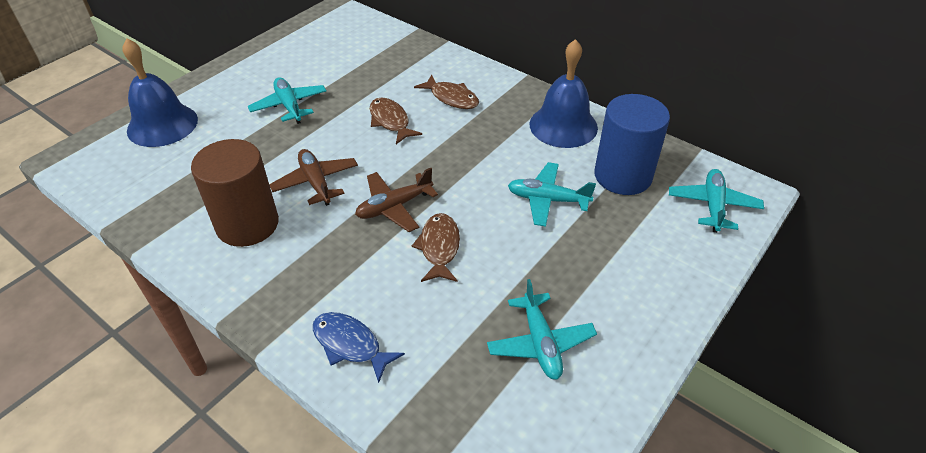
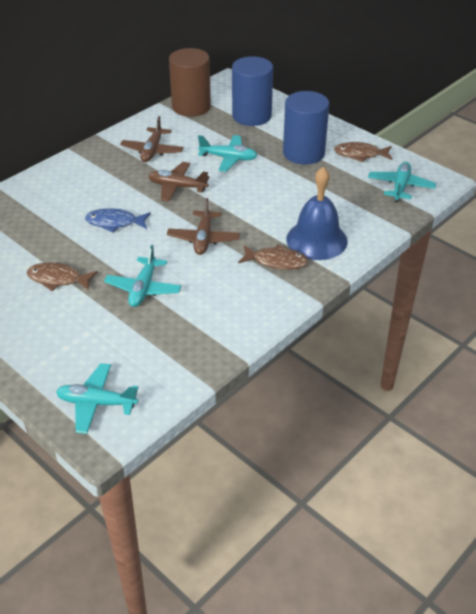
blue bell: 2 -> 1
blue cylinder: 1 -> 2
brown plane: 2 -> 3

